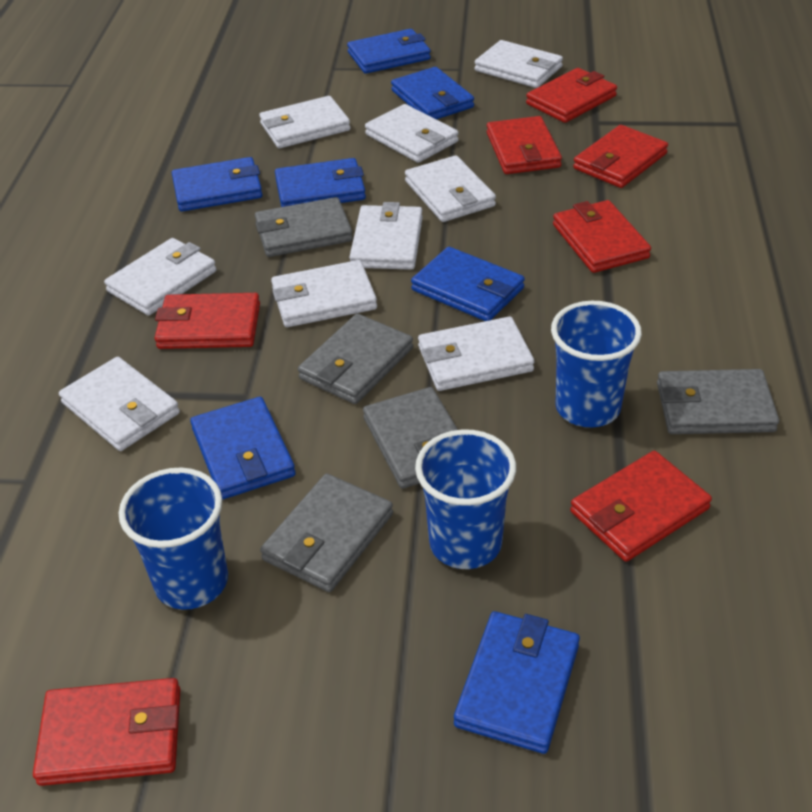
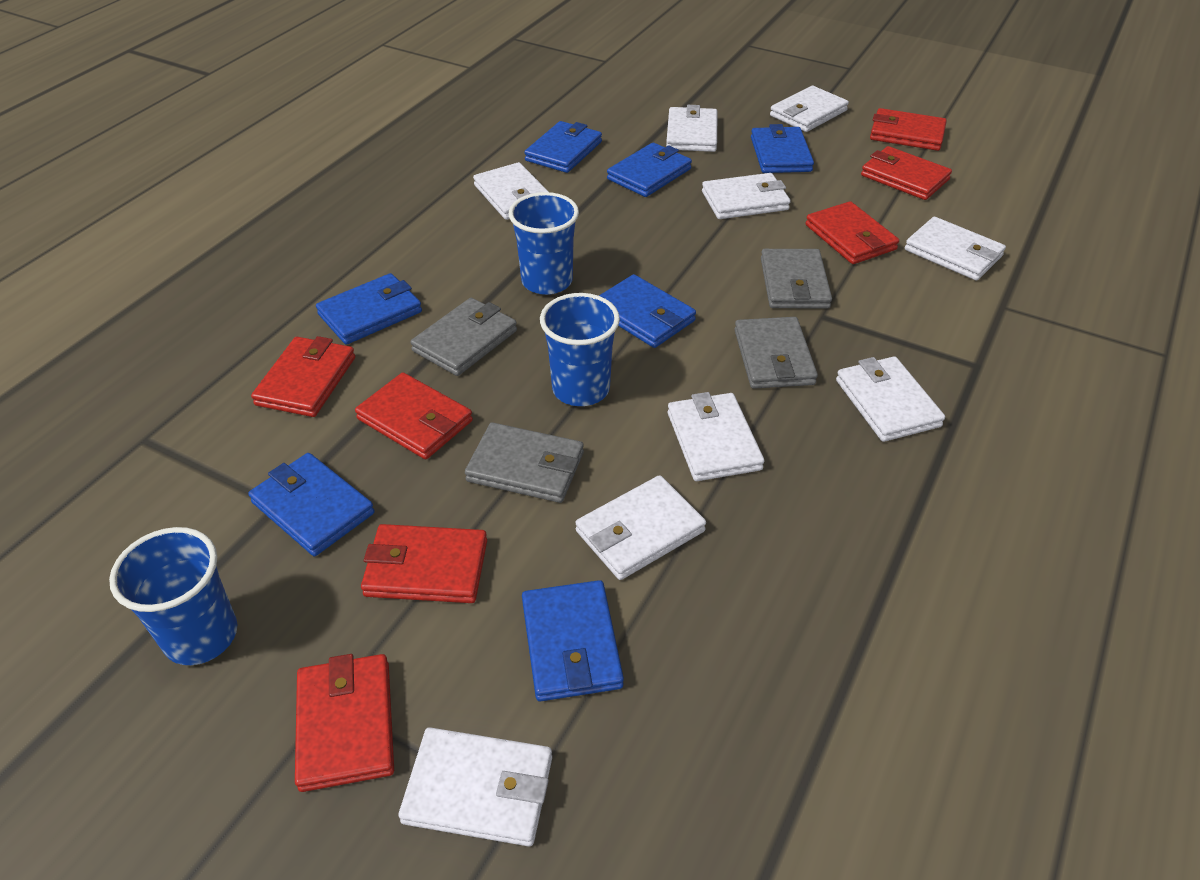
grey wallet: 5 -> 4

